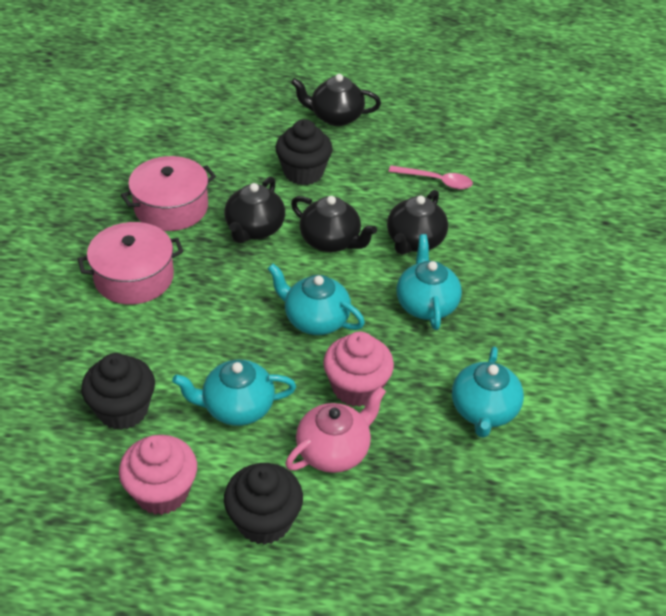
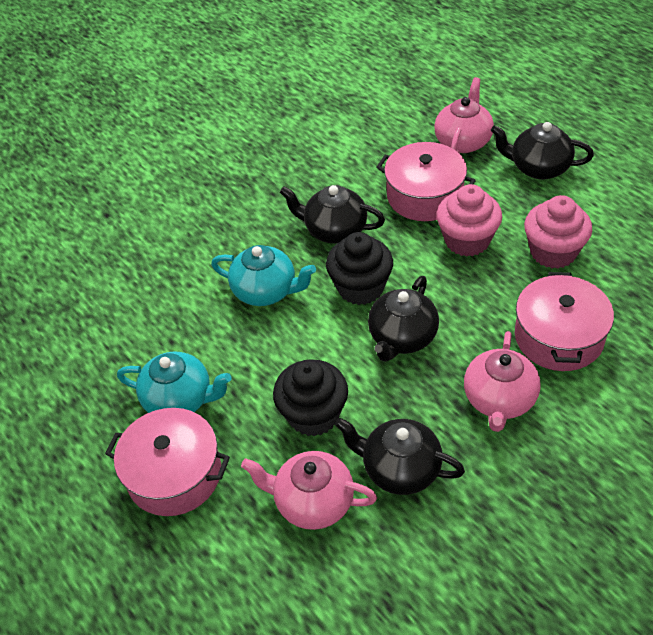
black cupcake: 3 -> 2
pink pot: 2 -> 3
pink spoon: 1 -> 0
pink teapot: 1 -> 3
turquoise teapot: 4 -> 2

